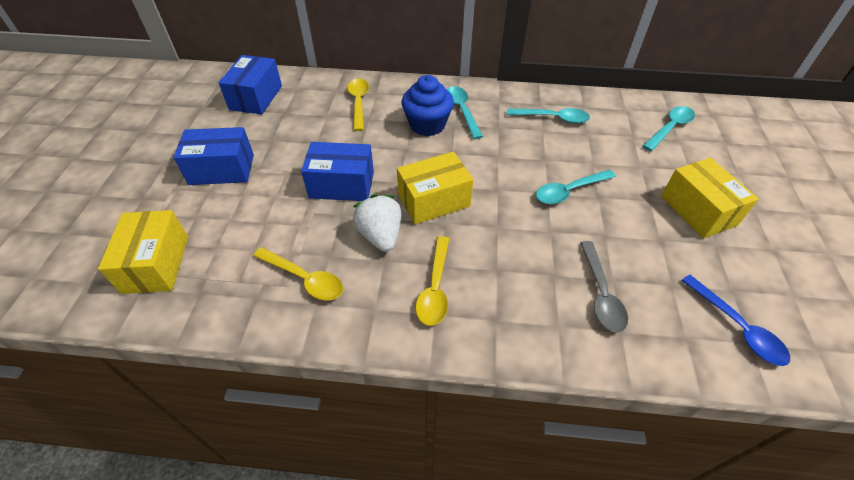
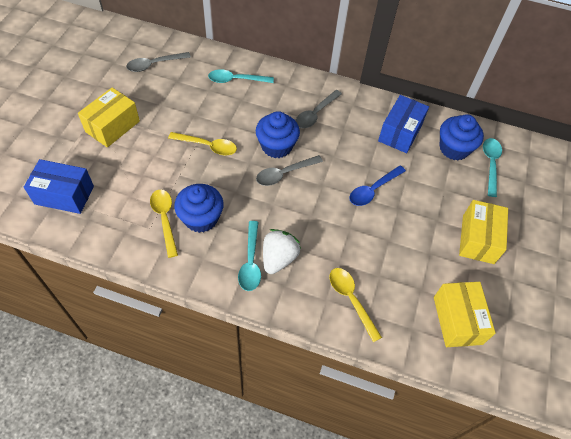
blue box: 3 -> 2
blue cupcake: 1 -> 3
grey spoon: 1 -> 3
turquoise spoon: 4 -> 3

